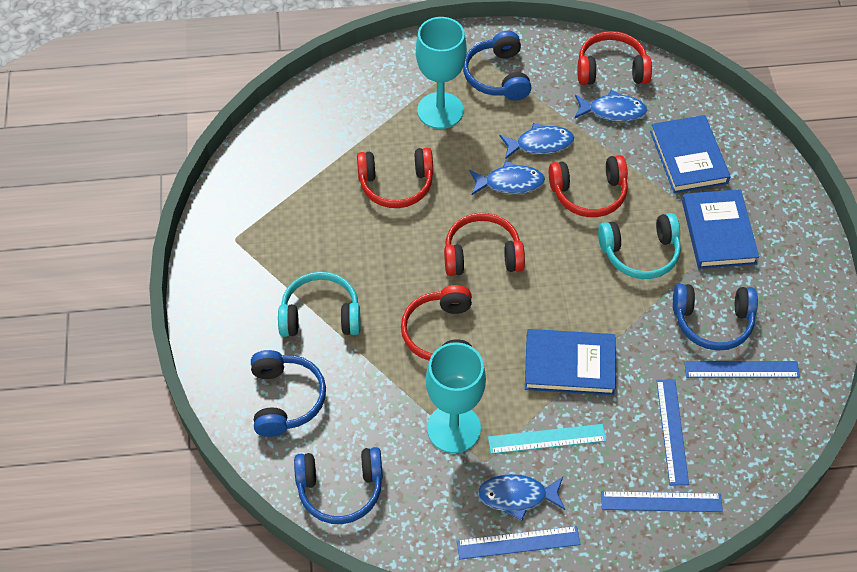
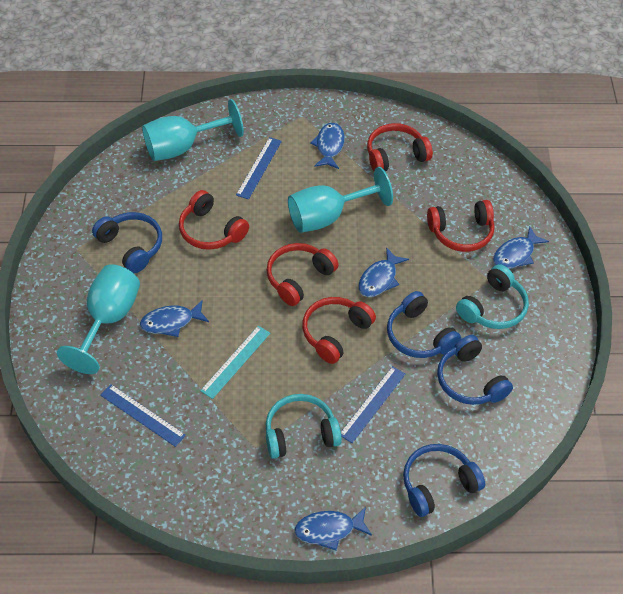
blue book: 3 -> 0
blue fish: 4 -> 5
blue ruler: 4 -> 3
turquoise goblet: 2 -> 3

